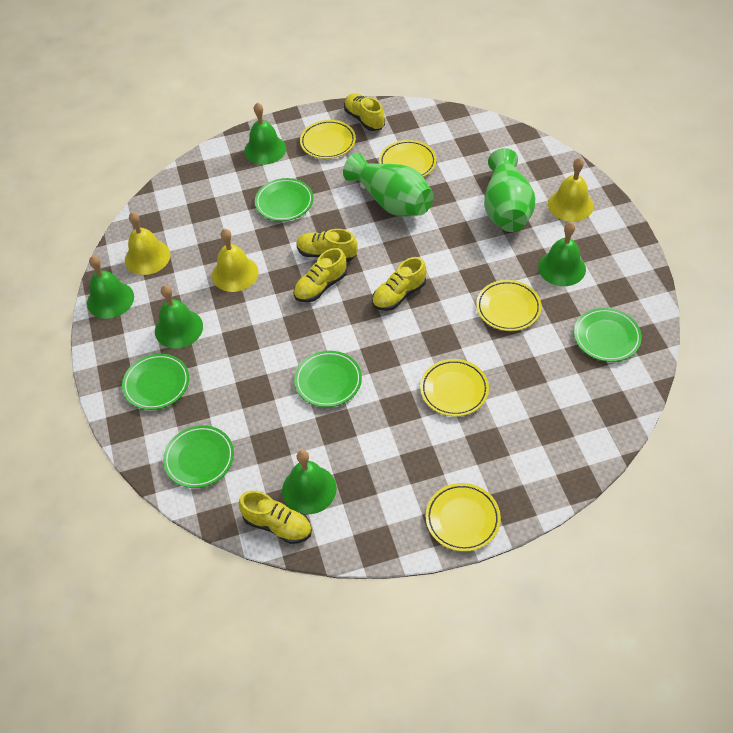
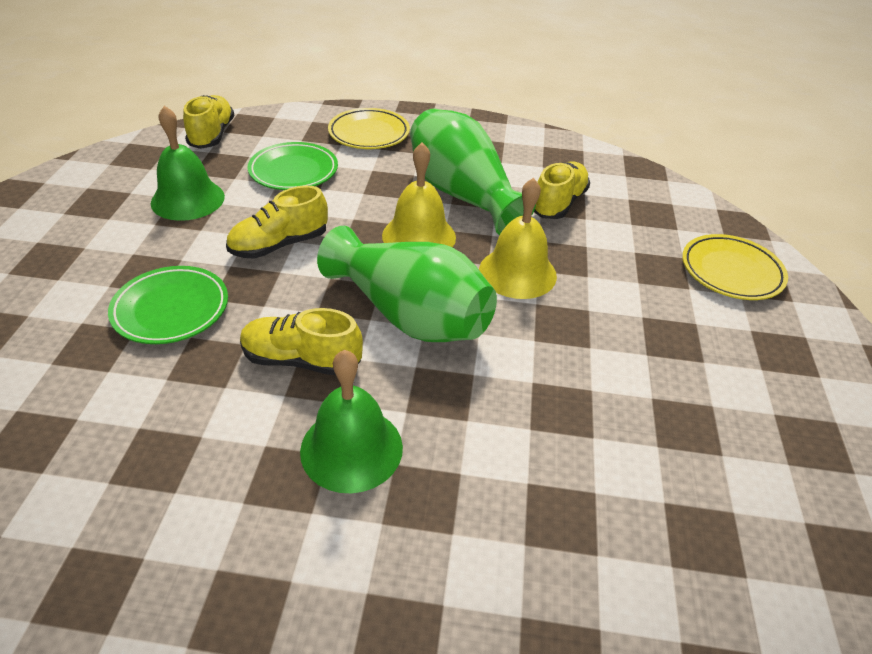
green bell: 5 -> 2
green plate: 5 -> 2
yellow bell: 3 -> 2
yellow plate: 5 -> 2
yellow shoe: 5 -> 4

